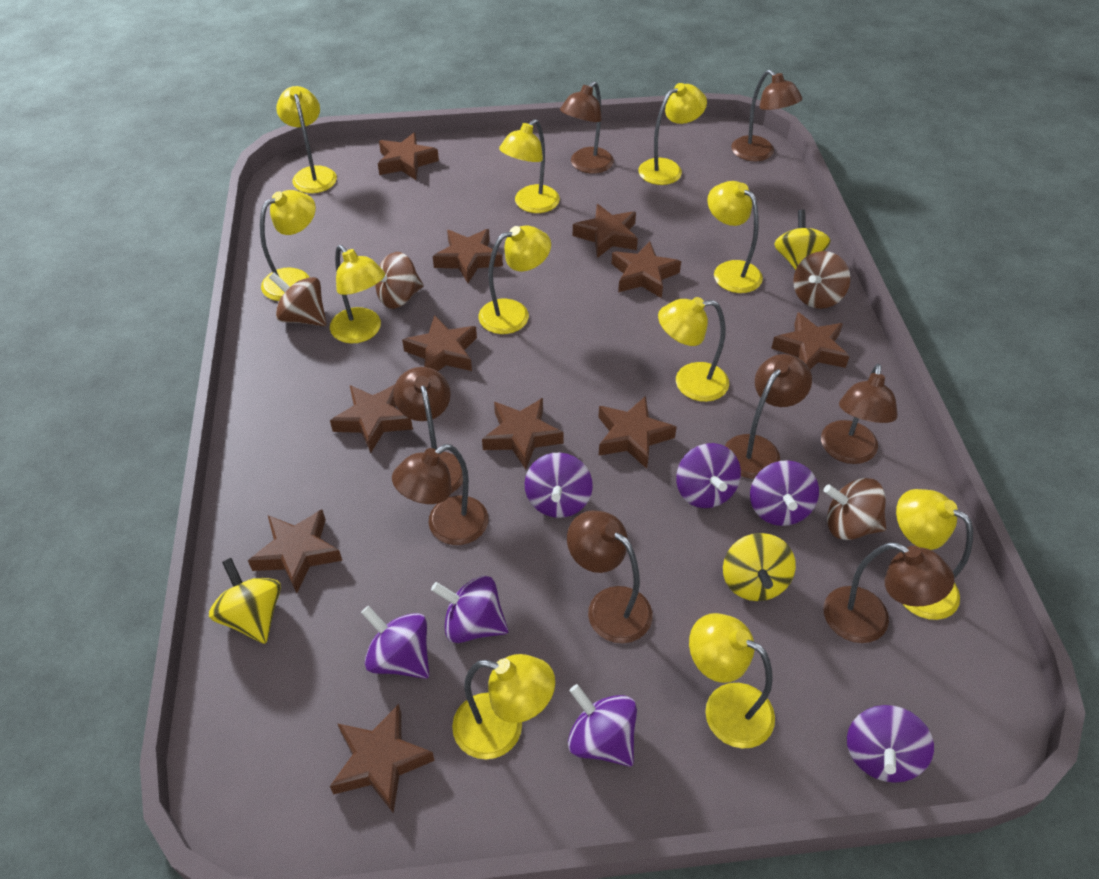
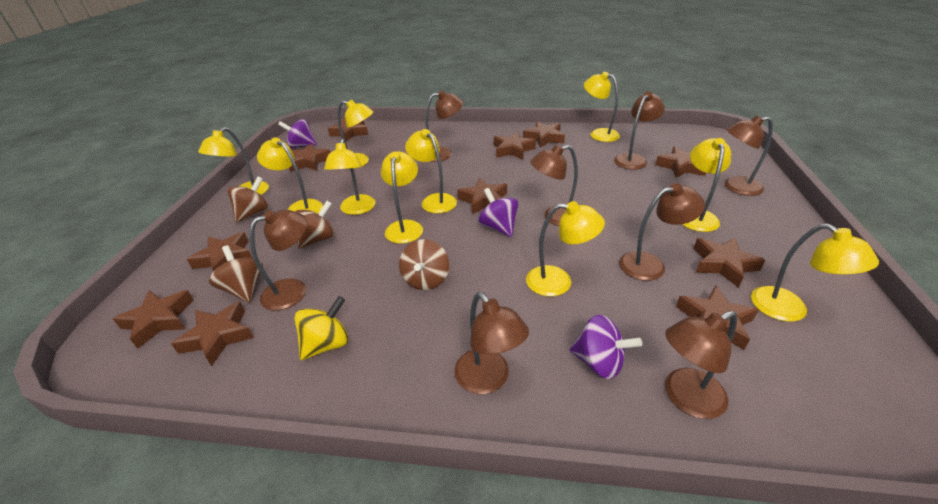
purple spinning top: 7 -> 3
yellow lamp: 11 -> 10
yellow spinning top: 3 -> 1

